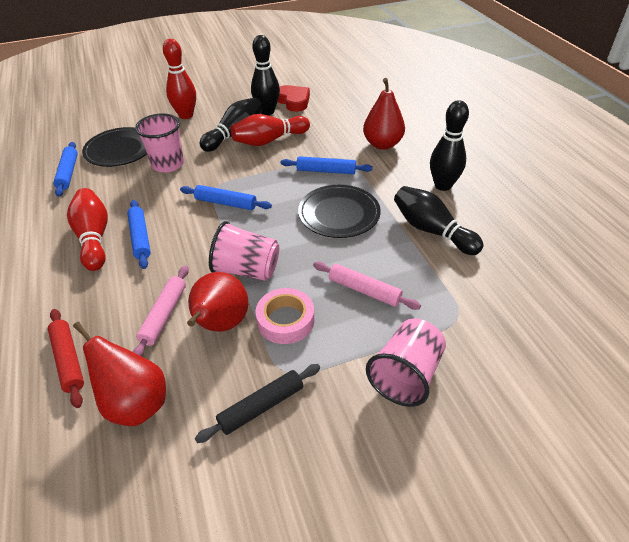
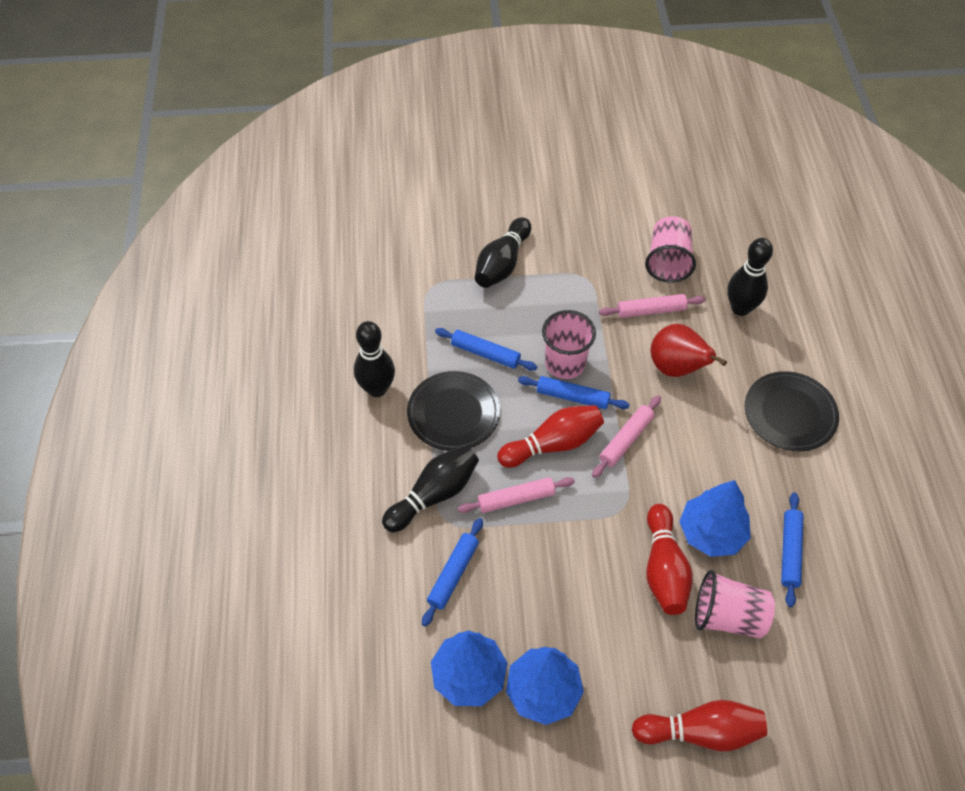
black rolling pin: 1 -> 0
blue tree: 0 -> 3
pink rolling pin: 2 -> 3
pink tape: 1 -> 0
red heart: 1 -> 0
red pear: 3 -> 1
red rolling pin: 1 -> 0

